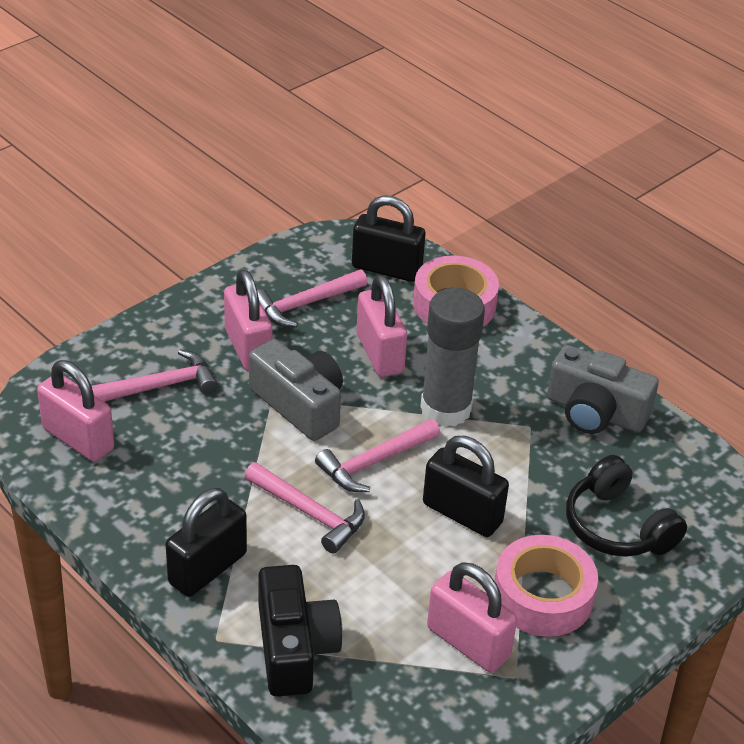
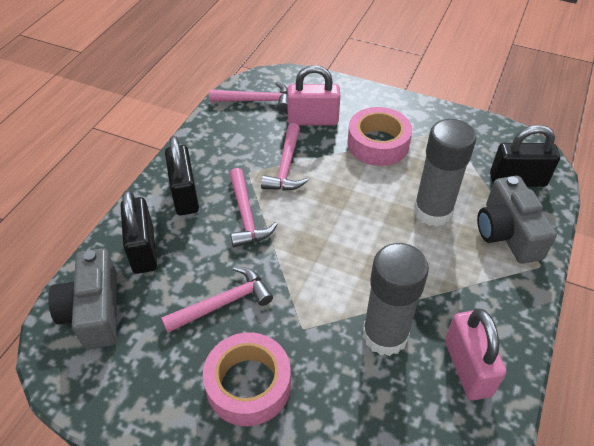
black camera: 1 -> 0
black headphones: 1 -> 0
grey glue stick: 1 -> 2
pink padlock: 4 -> 2

